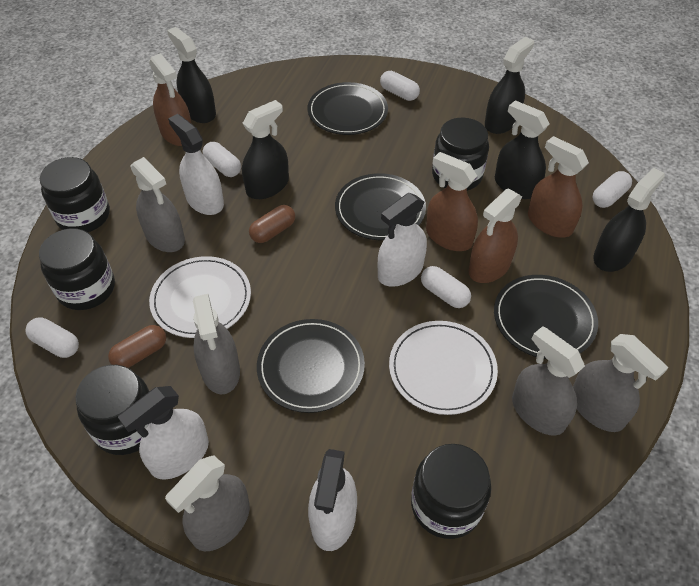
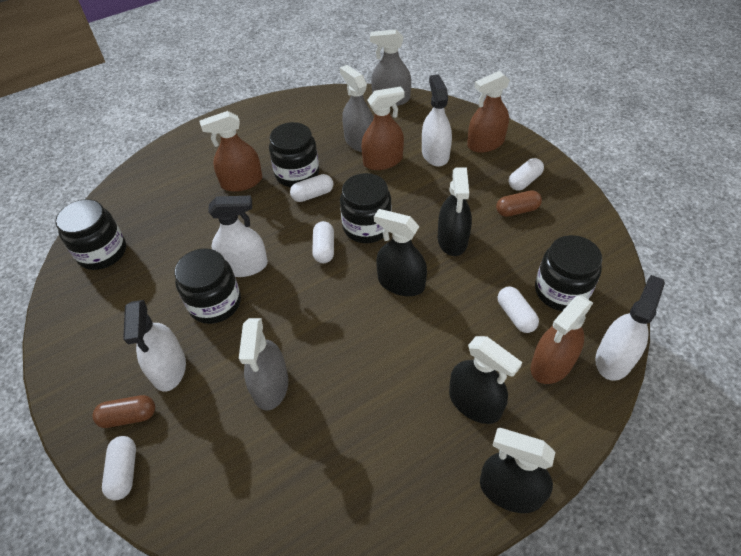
black plate: 4 -> 0
black spray bottle: 5 -> 4
grey spray bottle: 5 -> 3
white plate: 2 -> 0

